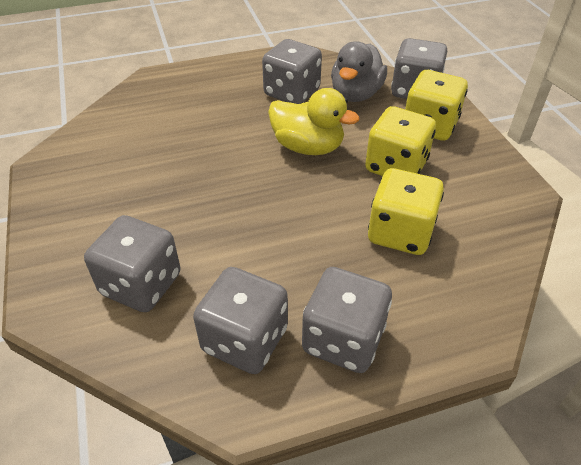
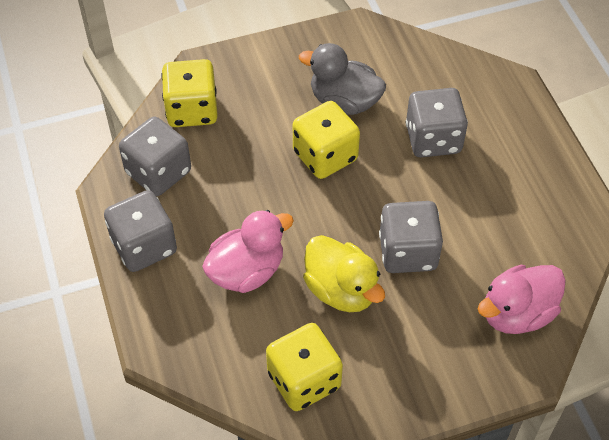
grey dice: 5 -> 4
pink duck: 0 -> 2

